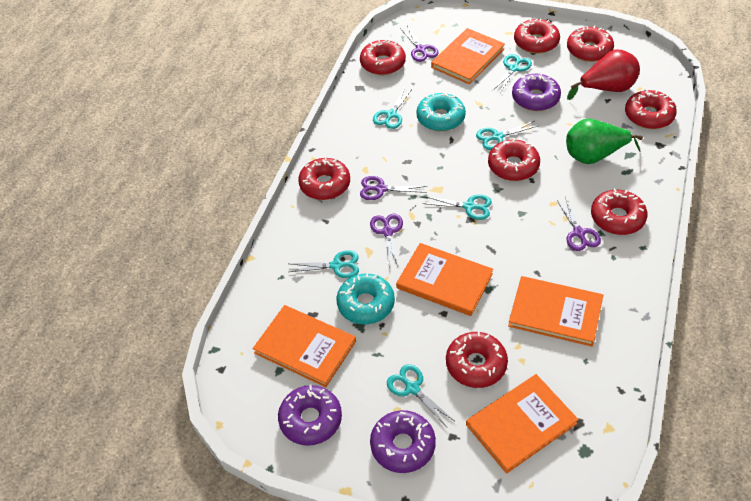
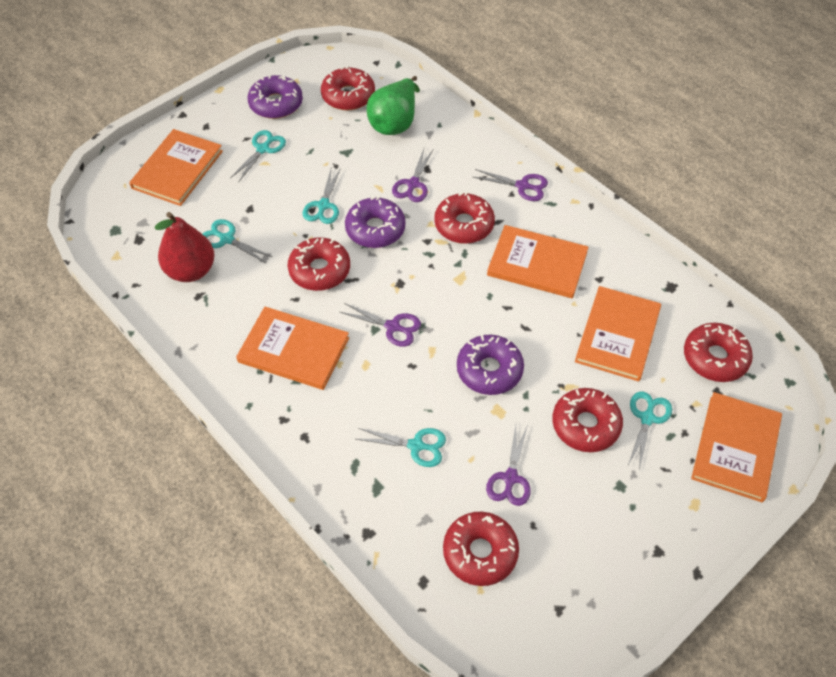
red donut: 8 -> 6
turquoise donut: 2 -> 0
turquoise scissors: 6 -> 5

